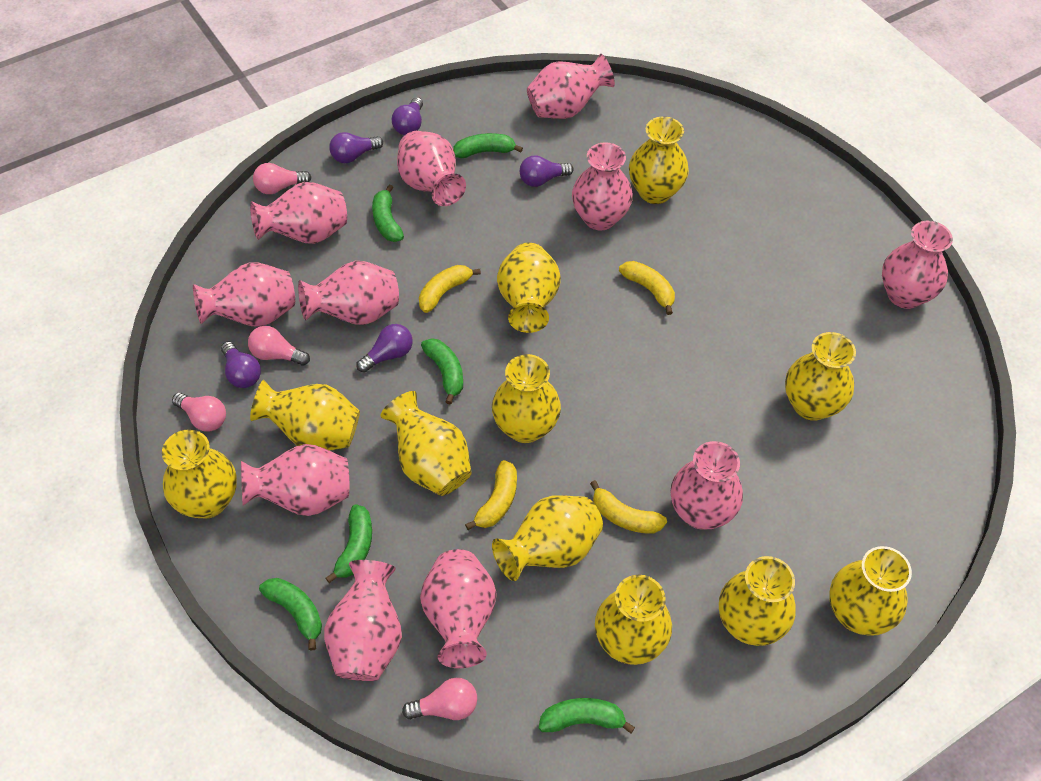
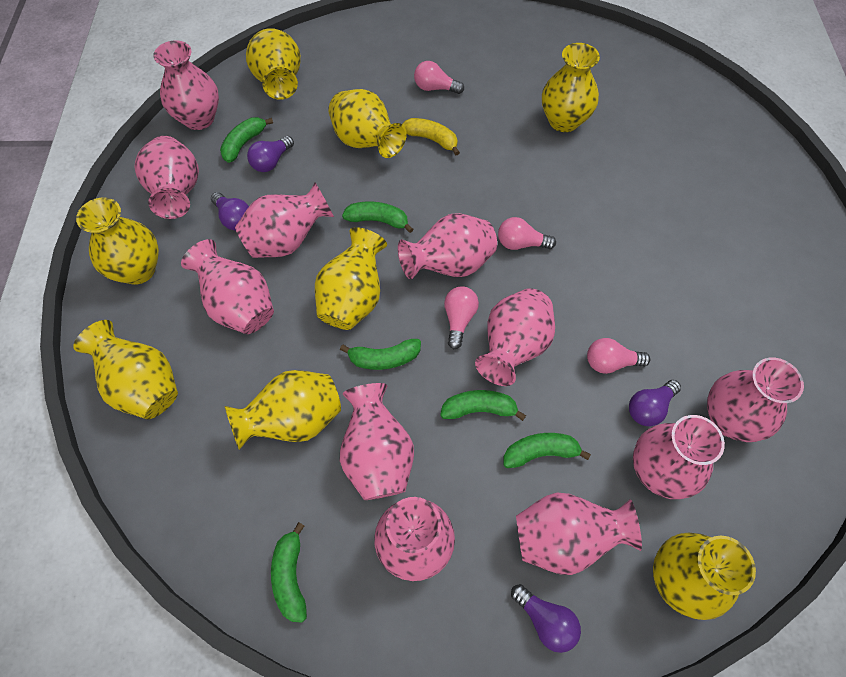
purple light bulb: 5 -> 4
yellow banana: 4 -> 1
yellow vase: 11 -> 8

